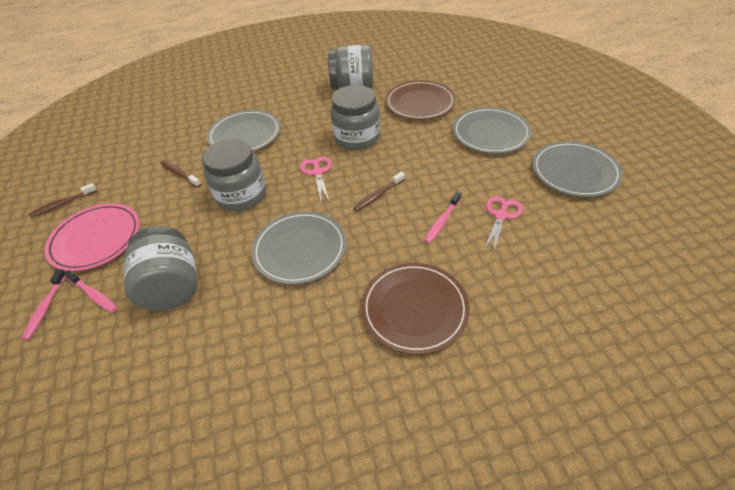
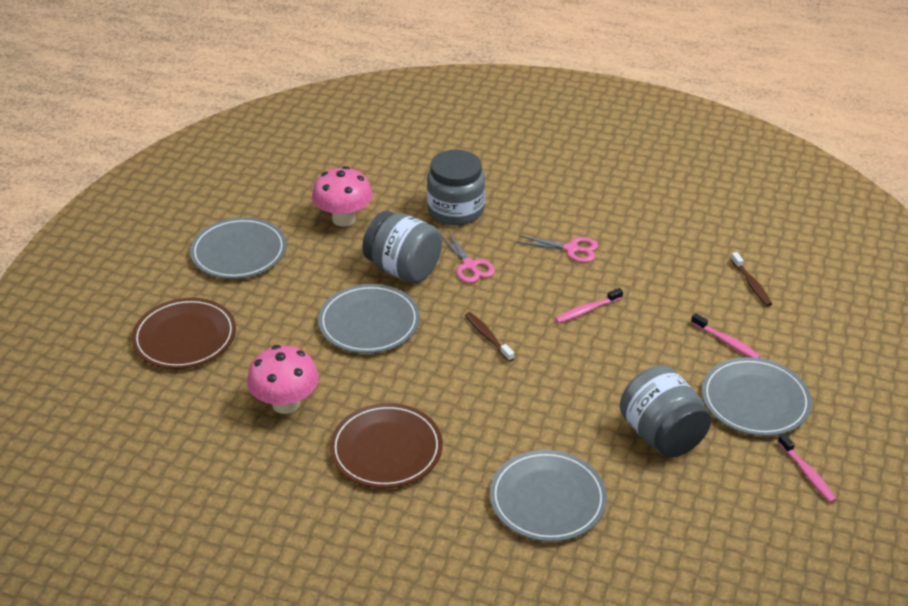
brown toothbrush: 3 -> 2
grey jar: 4 -> 3
pink mushroom: 0 -> 2
pink plate: 1 -> 0

